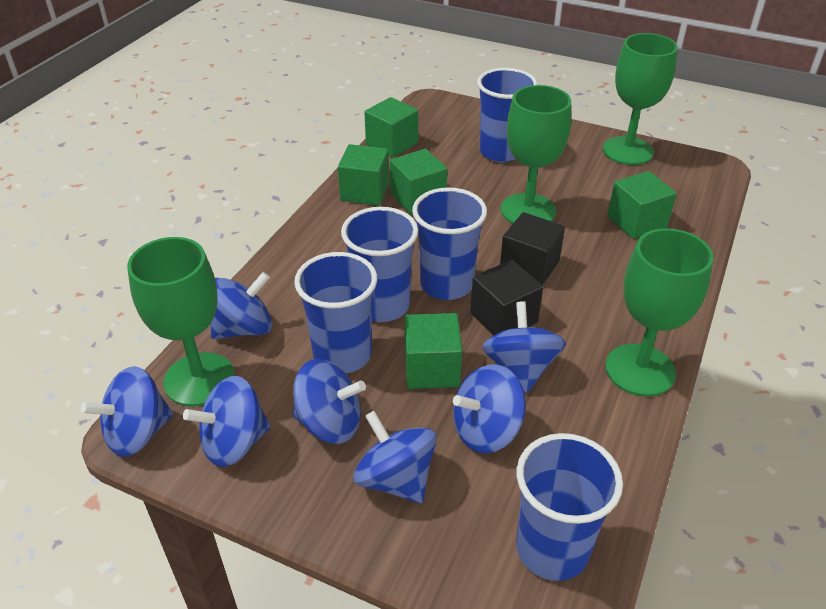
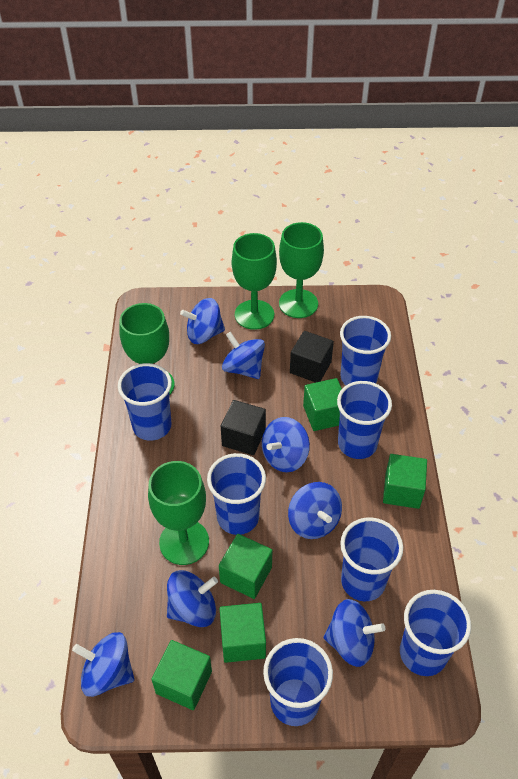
blue cup: 5 -> 7

